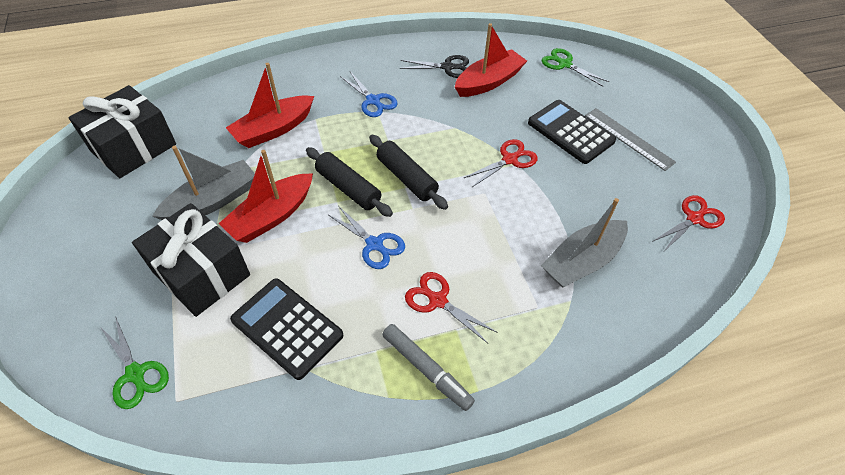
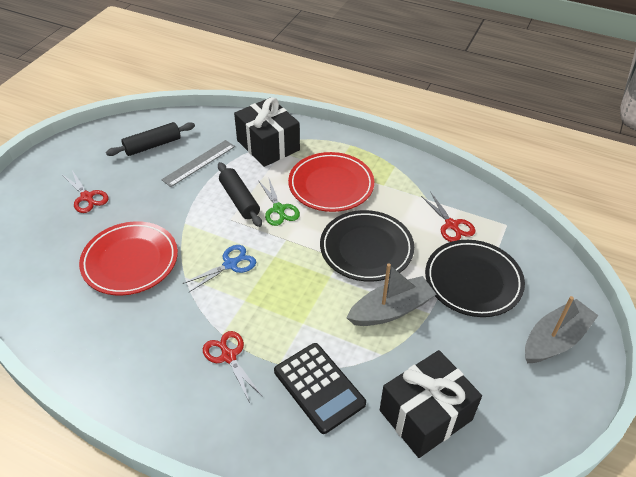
black calculator: 2 -> 1
black plate: 0 -> 2
black scissors: 1 -> 0
blue scissors: 2 -> 1
green scissors: 2 -> 1
grey marker: 1 -> 0
red boat: 3 -> 0
red plate: 0 -> 2

